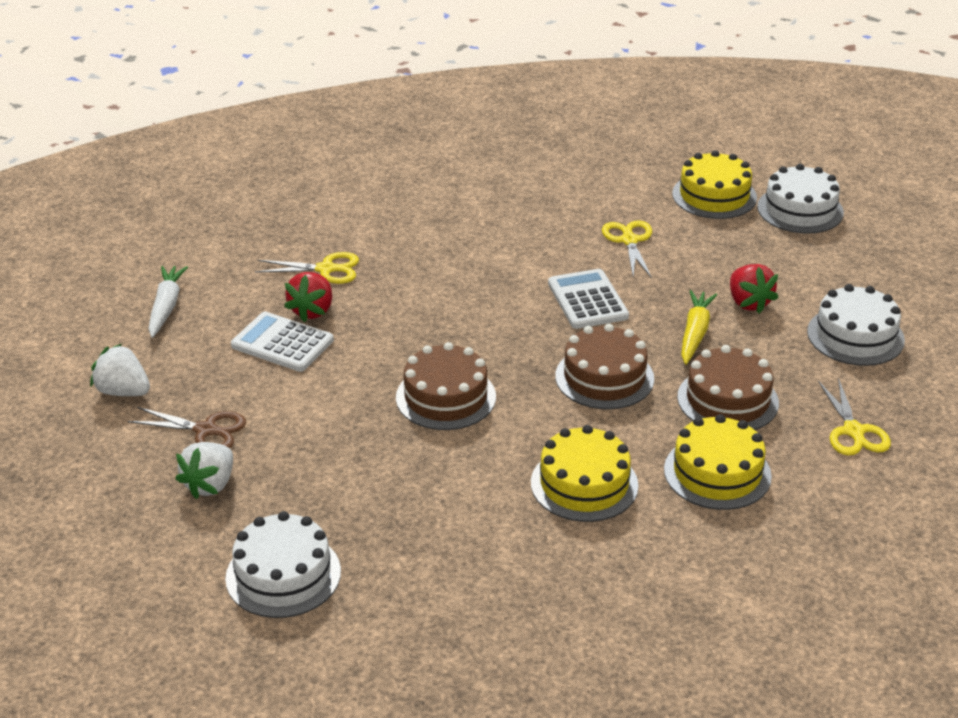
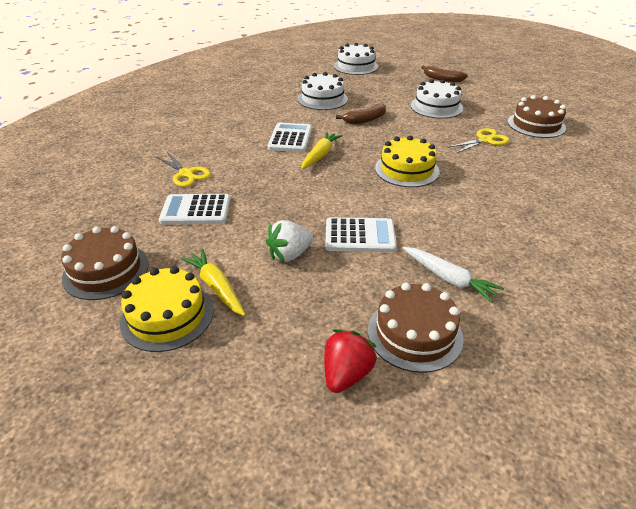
brown banana: 0 -> 2
brown scissors: 1 -> 0
red strawberry: 2 -> 1
white calculator: 2 -> 3
white strawberry: 2 -> 1
yellow cake: 3 -> 2
yellow carrot: 1 -> 2
yellow scissors: 3 -> 2

